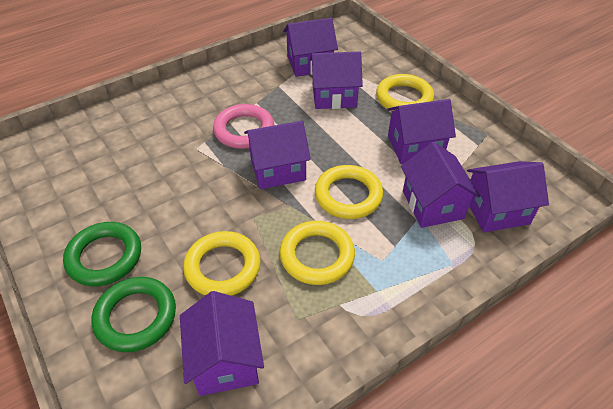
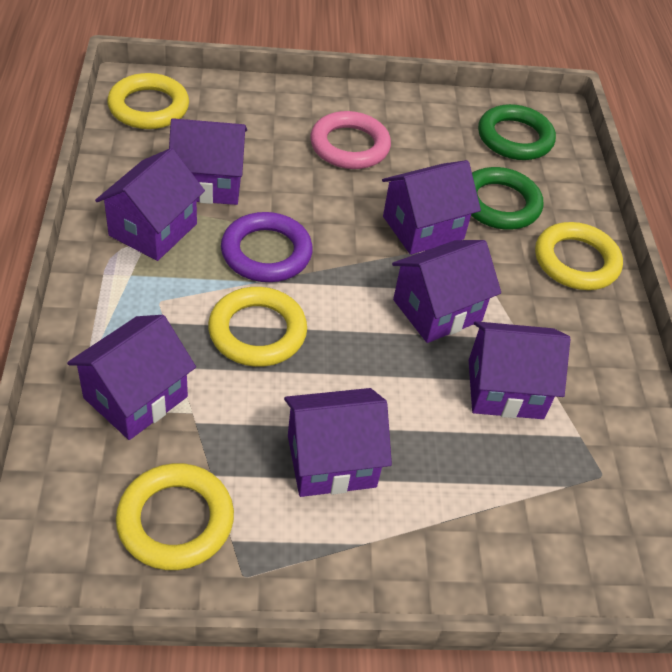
purple ring: 0 -> 1

